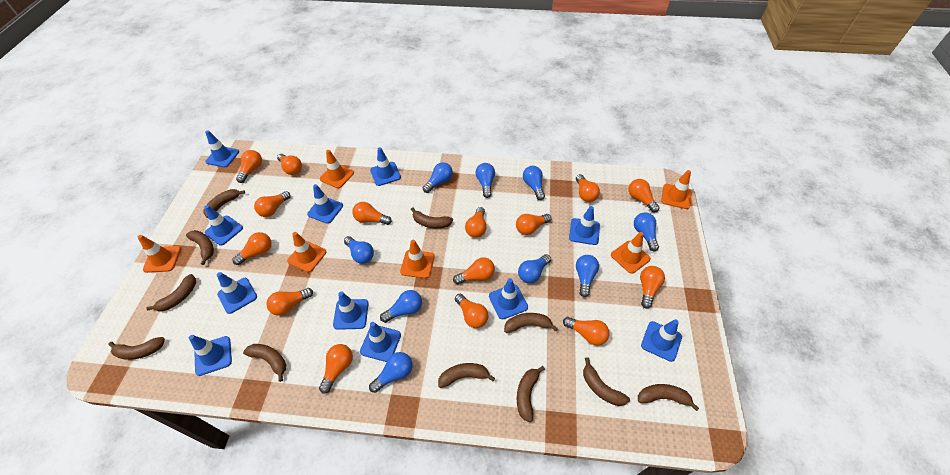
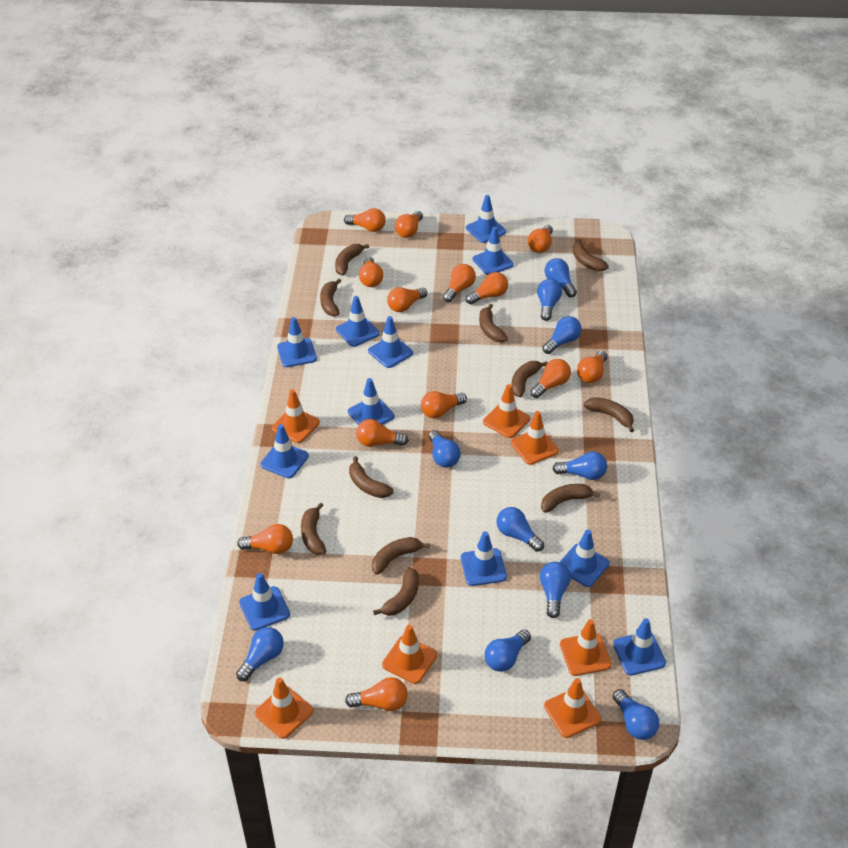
blue light bulb: 9 -> 10
orange light bulb: 15 -> 13
orange traffic cone: 6 -> 7

